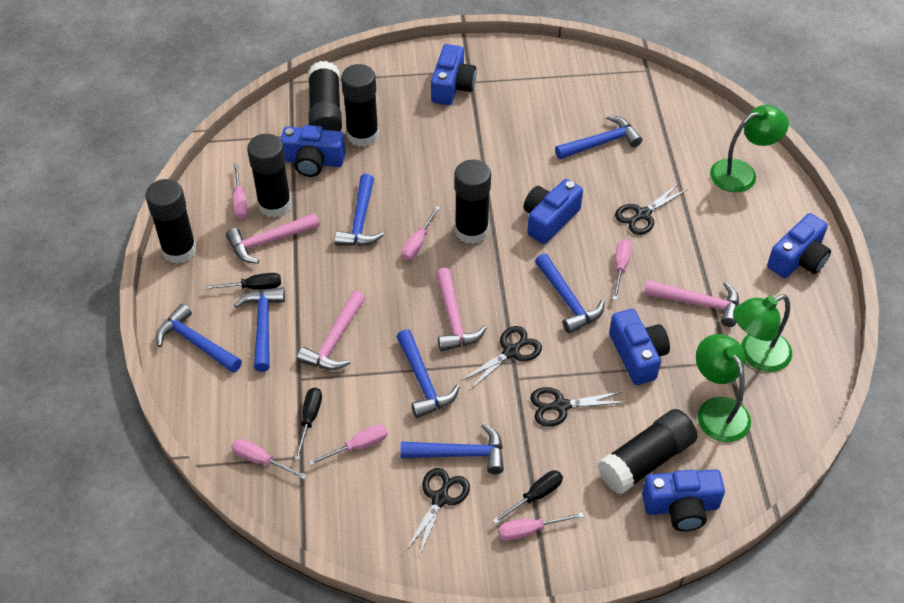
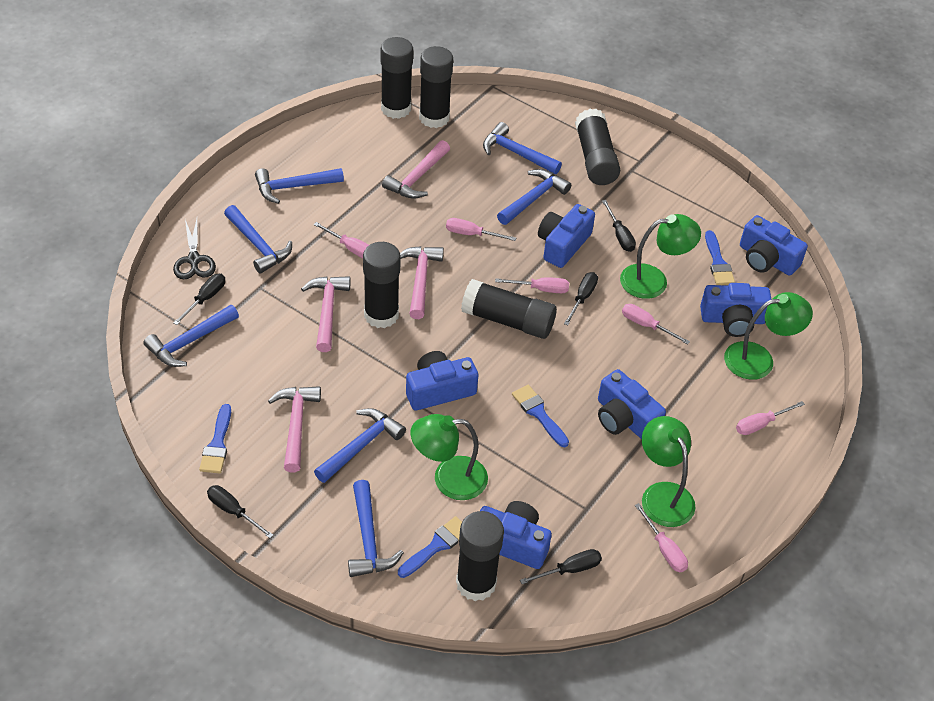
black scissors: 4 -> 1
black screwdriver: 3 -> 5
blue brush: 0 -> 4
green lamp: 3 -> 4

